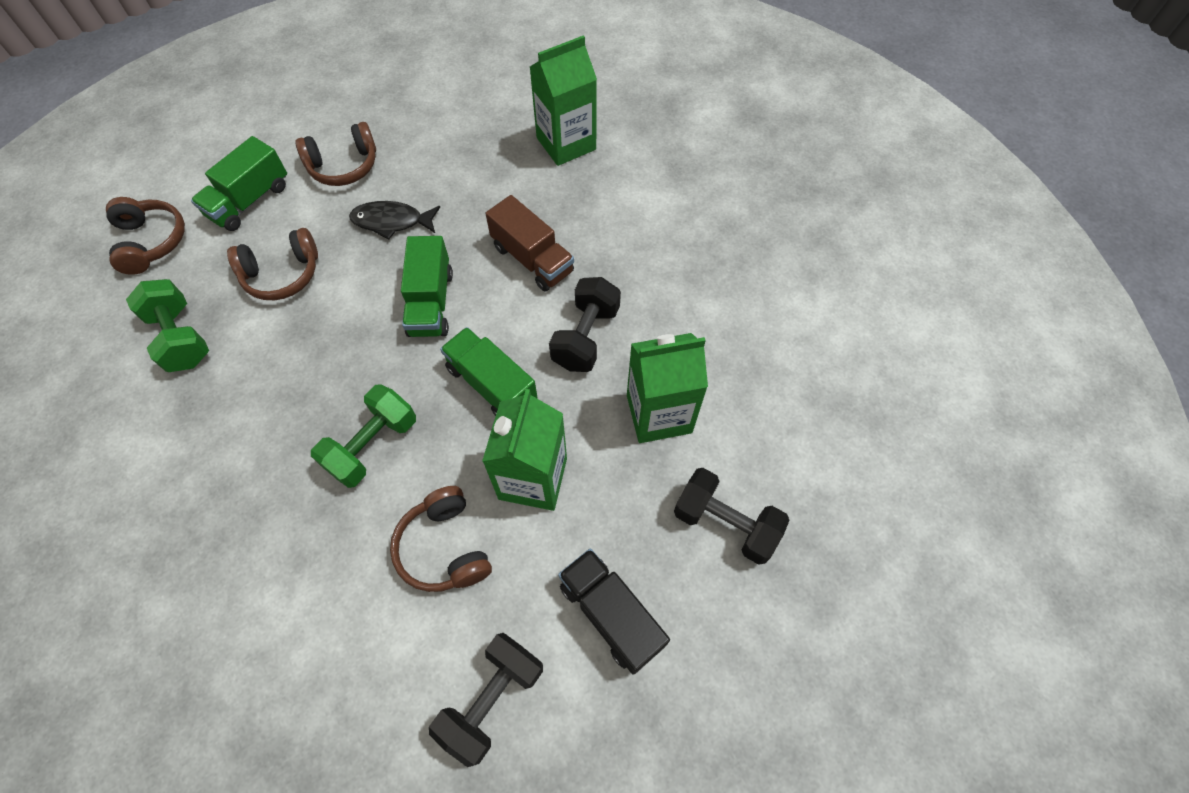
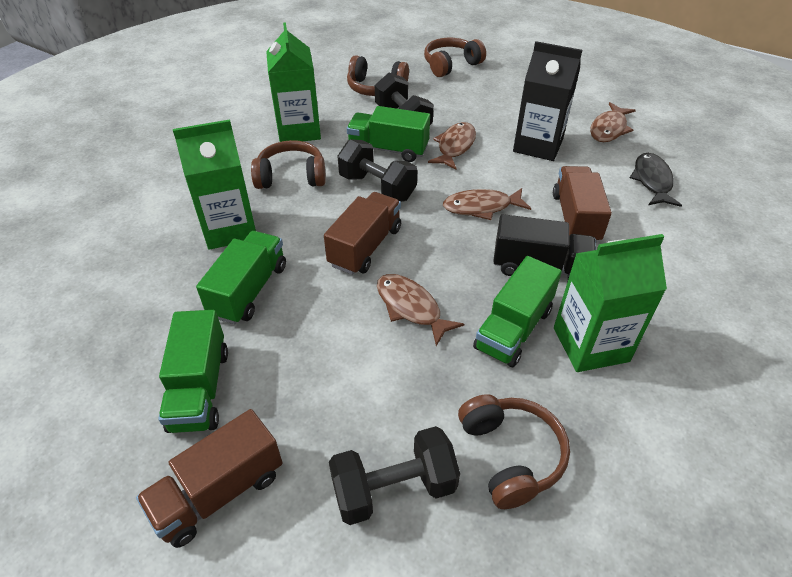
black carton: 0 -> 1
brown fish: 0 -> 4
brown truck: 1 -> 3
green dumbbell: 2 -> 0
green truck: 3 -> 4

